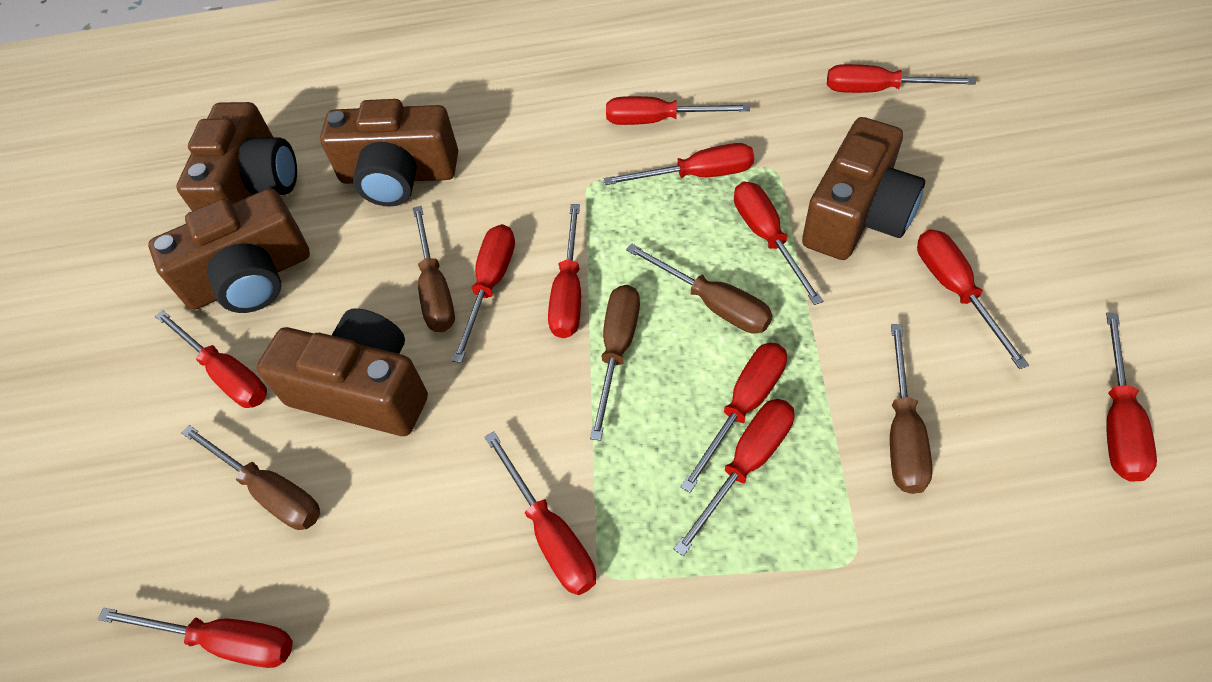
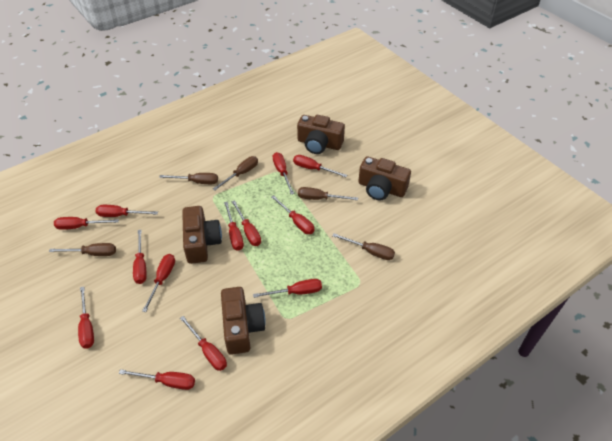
brown camera: 5 -> 4

